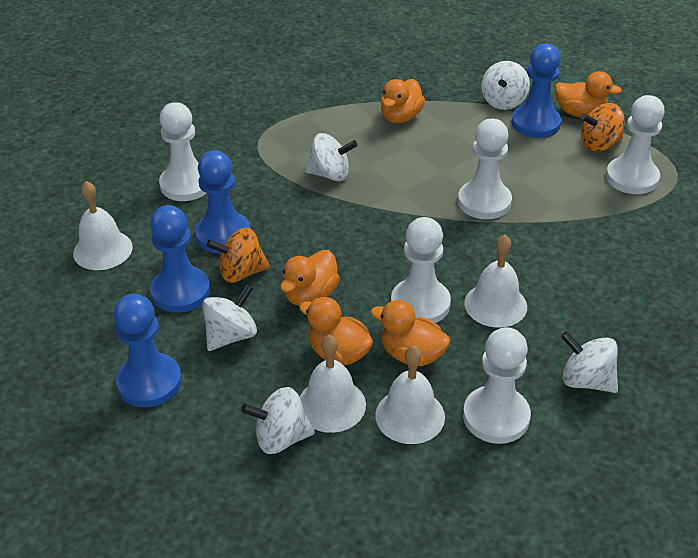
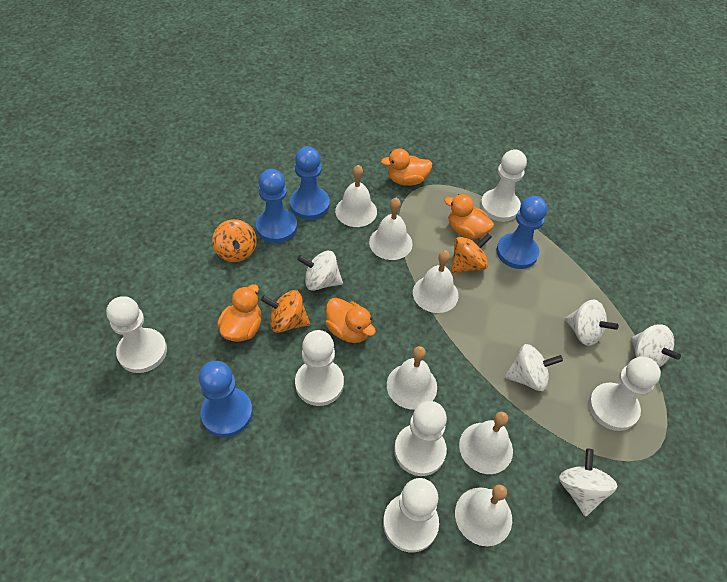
orange duck: 5 -> 4
orange spinning top: 2 -> 3
white bell: 4 -> 6
white pawn: 5 -> 6

